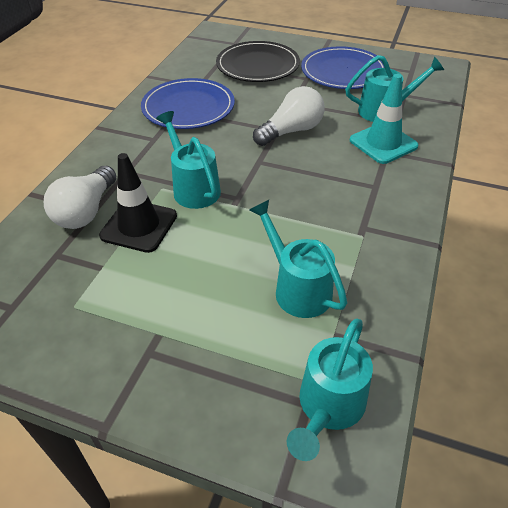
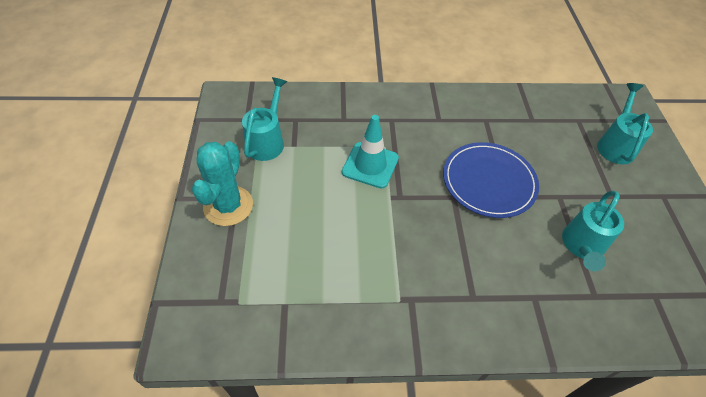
black plate: 1 -> 0
black traffic cone: 1 -> 0
blue plate: 2 -> 1
turquoise cactus: 0 -> 1
turquoise watering can: 4 -> 3
white light bulb: 2 -> 0

